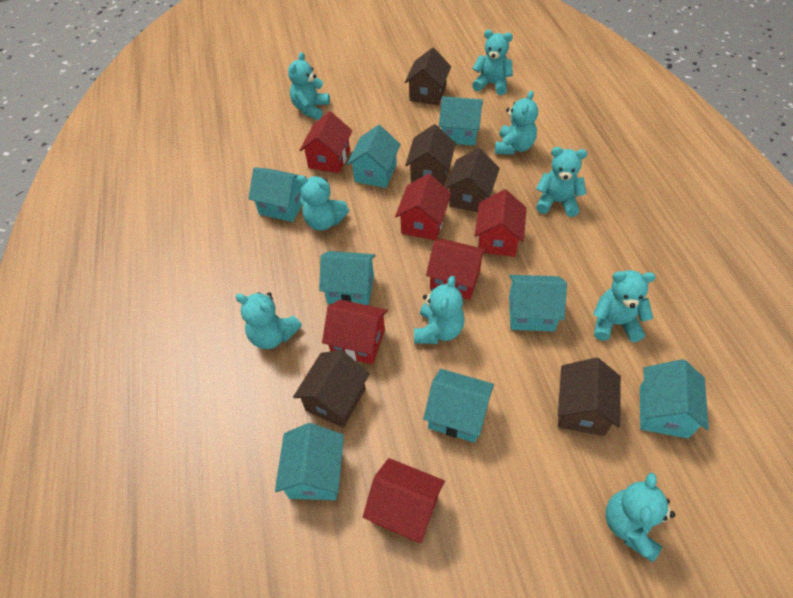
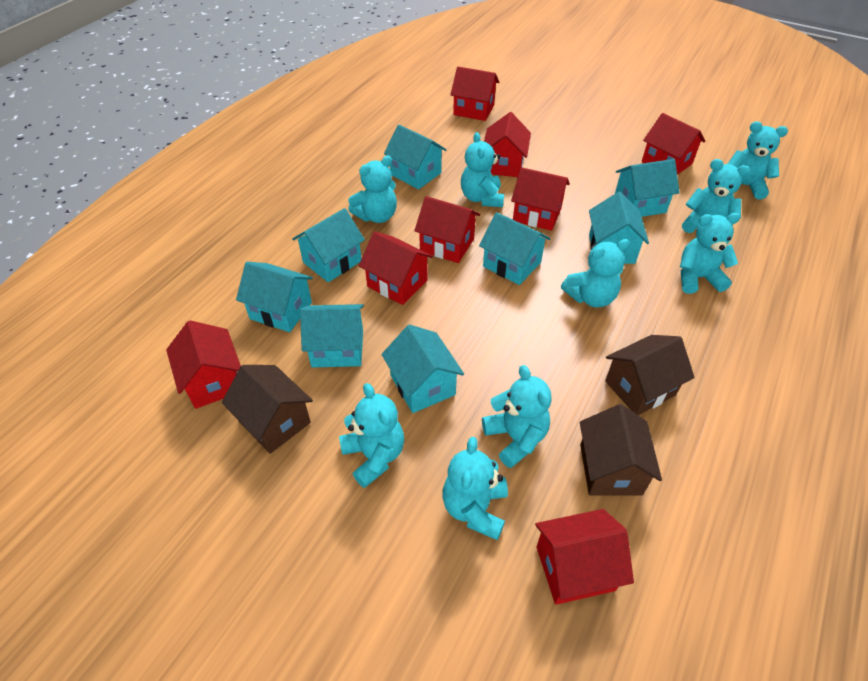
brown house: 5 -> 3
red house: 6 -> 8

